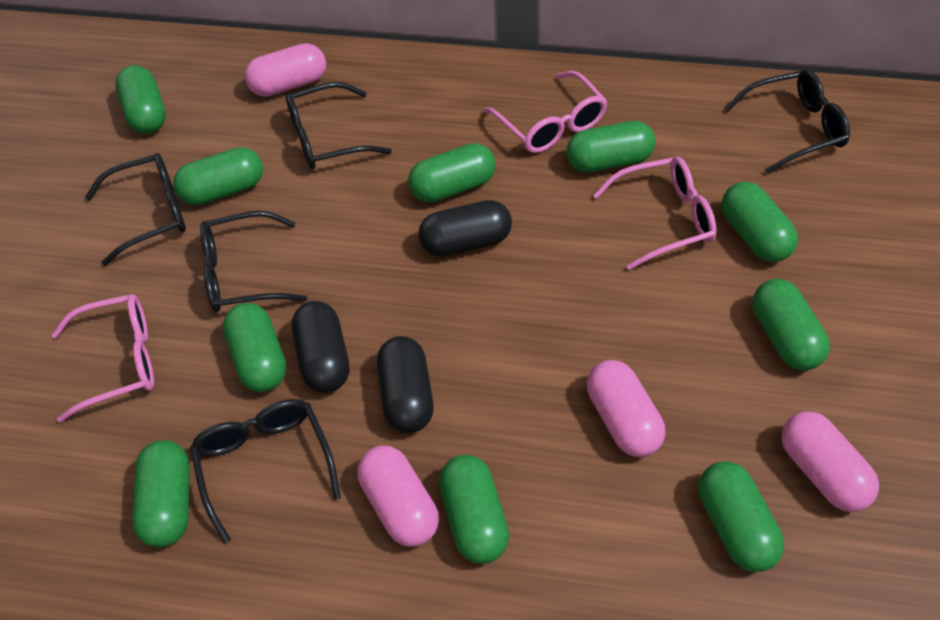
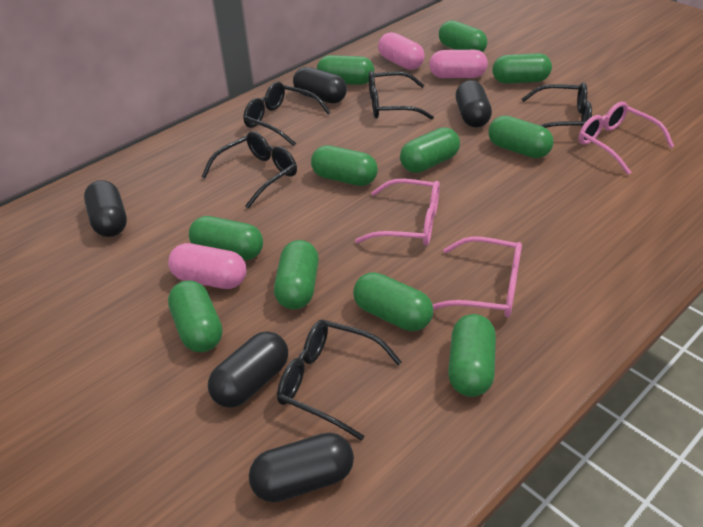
black capsule: 3 -> 5
green capsule: 10 -> 11
pink capsule: 4 -> 3

